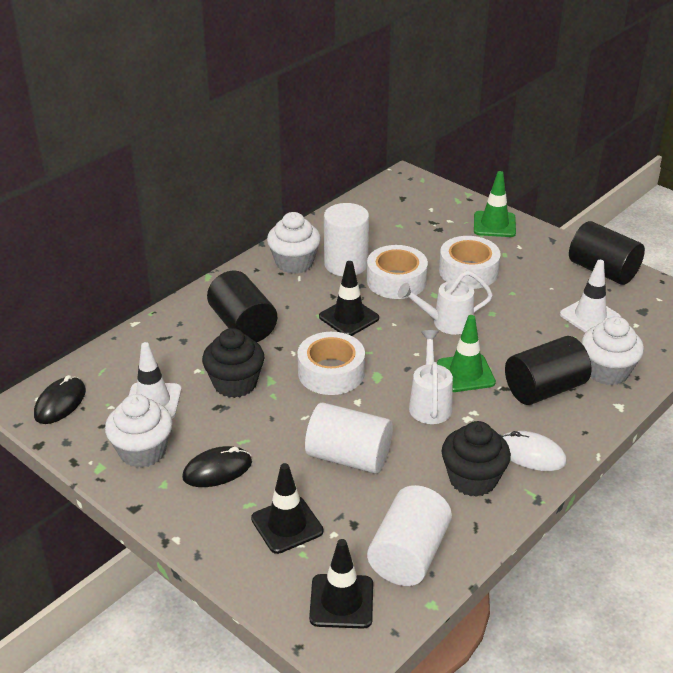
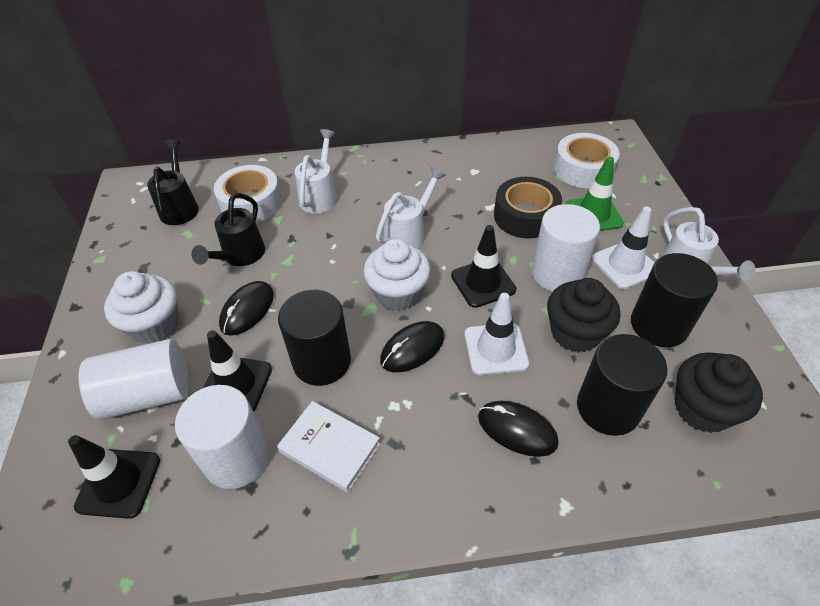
black mouse: 2 -> 3
black tape: 0 -> 1
black watering can: 0 -> 2
green traffic cone: 2 -> 1
white book: 0 -> 1
white cupcake: 3 -> 2
white mouse: 1 -> 0
white tape: 3 -> 2
white watering can: 2 -> 3

